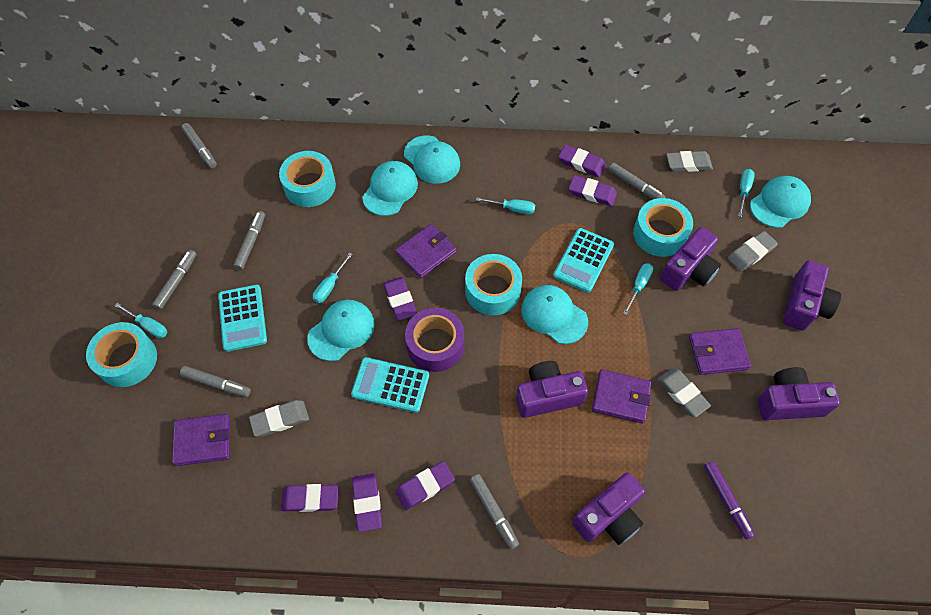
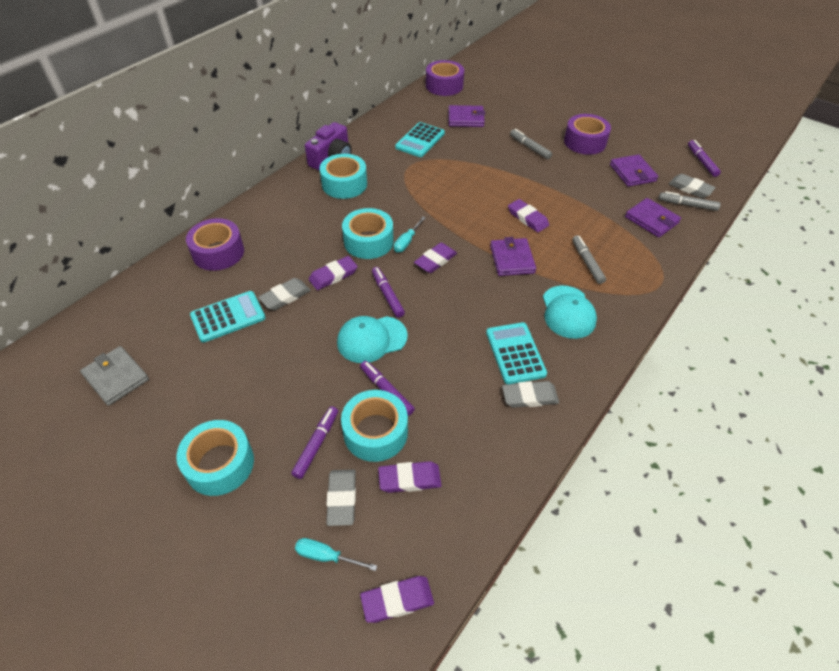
grey marker: 6 -> 3
grey wallet: 0 -> 1
purple camera: 5 -> 1
purple eraser: 6 -> 5
purple marker: 1 -> 4
purple tape: 1 -> 3
turquoise cap: 5 -> 2
turquoise screwdriver: 5 -> 2

